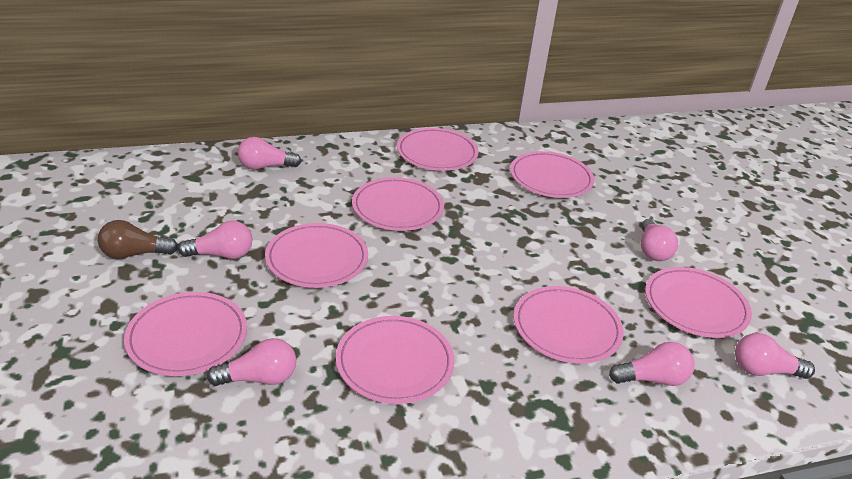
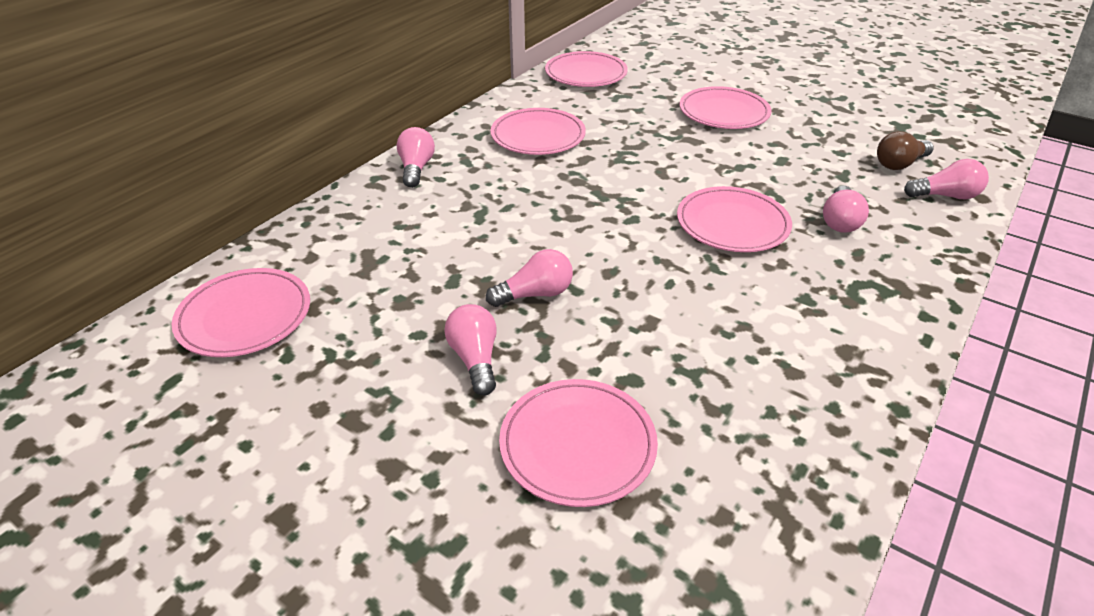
pink light bulb: 6 -> 5
pink plate: 8 -> 6

